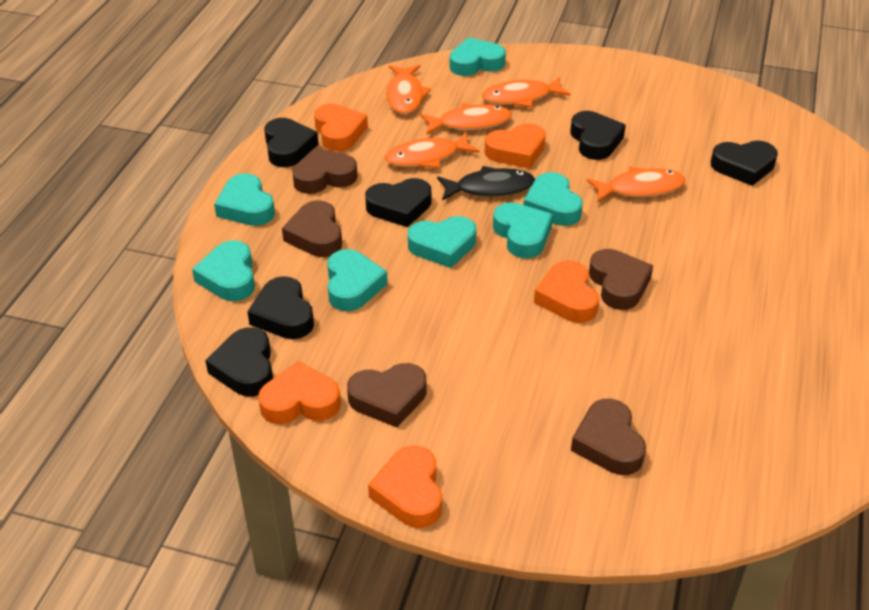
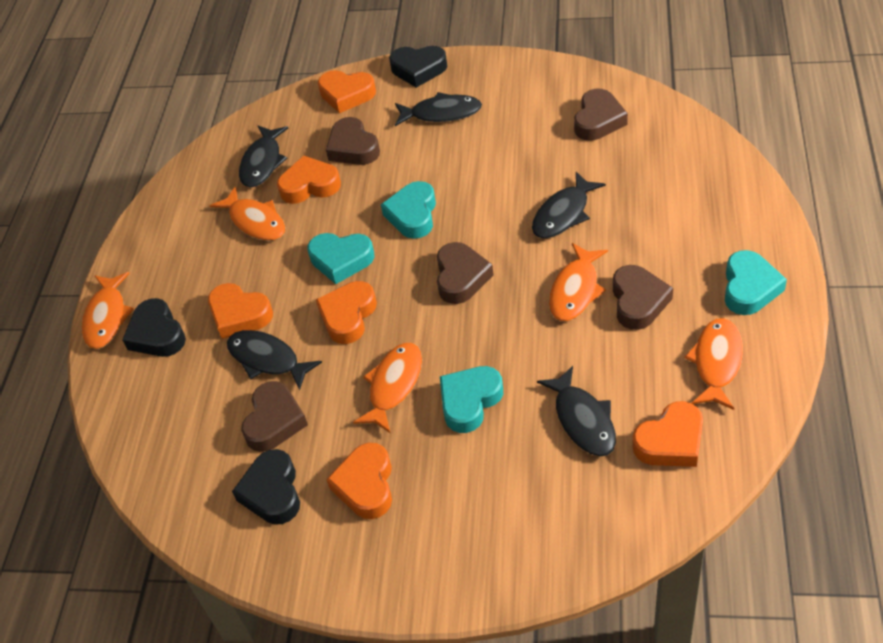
black fish: 1 -> 5
black heart: 6 -> 3
orange heart: 5 -> 6
turquoise heart: 7 -> 4

